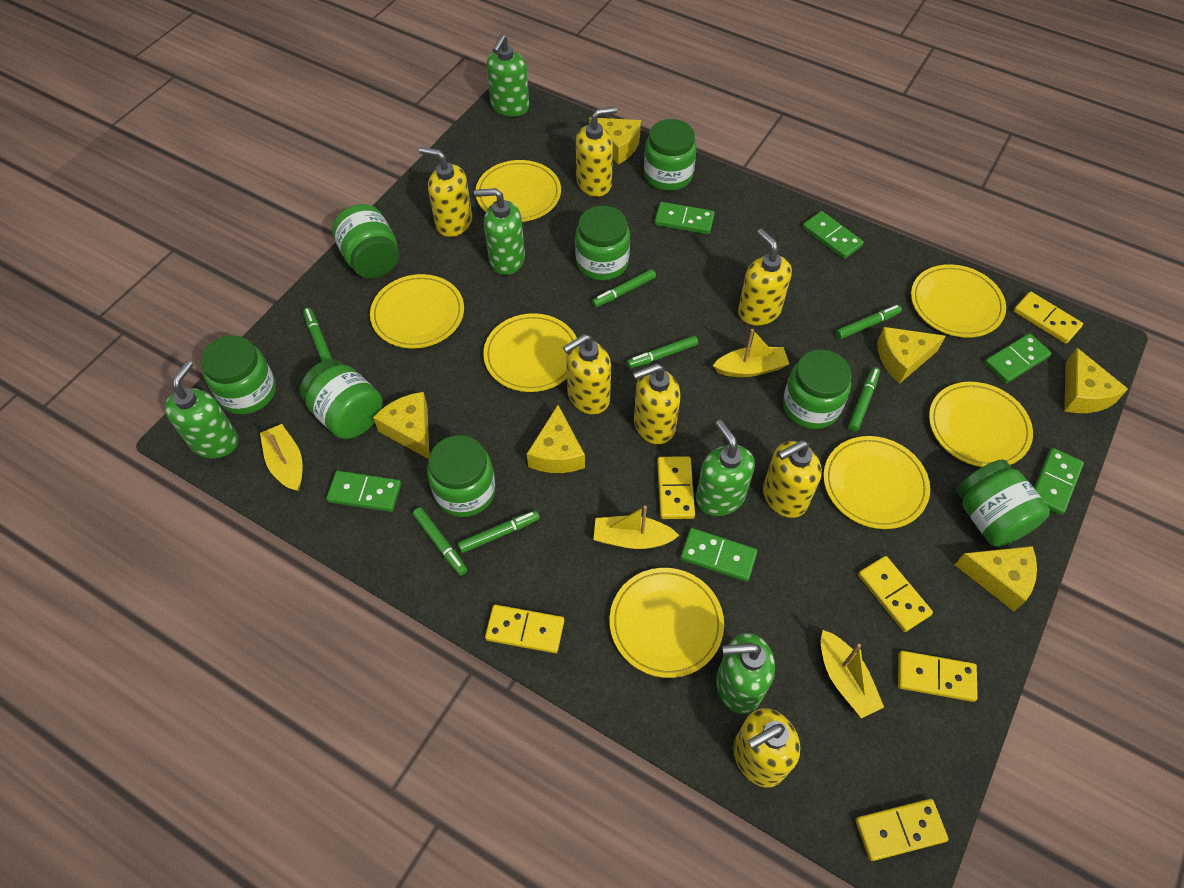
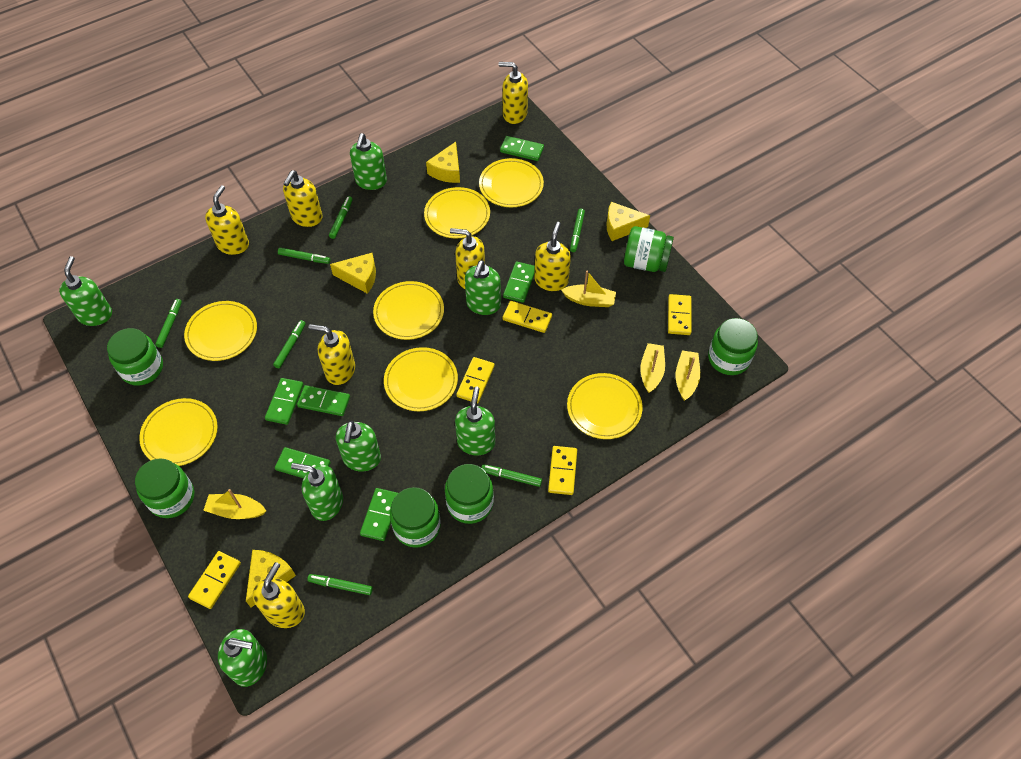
green jar: 8 -> 6
green soap dispenser: 5 -> 7
yellow cheese: 6 -> 4
yellow domino: 6 -> 5

